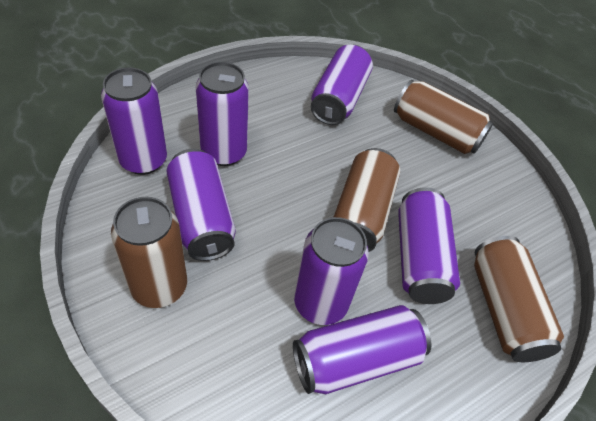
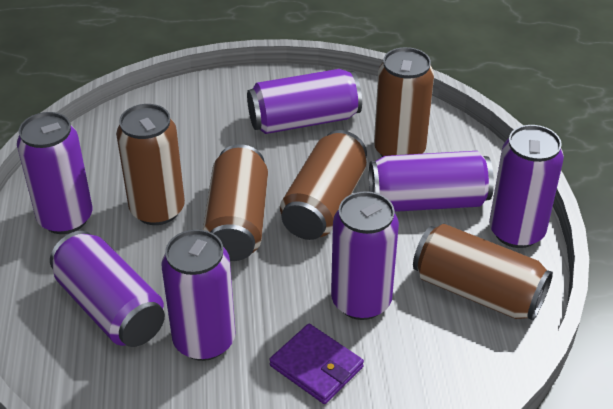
brown can: 4 -> 5
purple wallet: 0 -> 1

